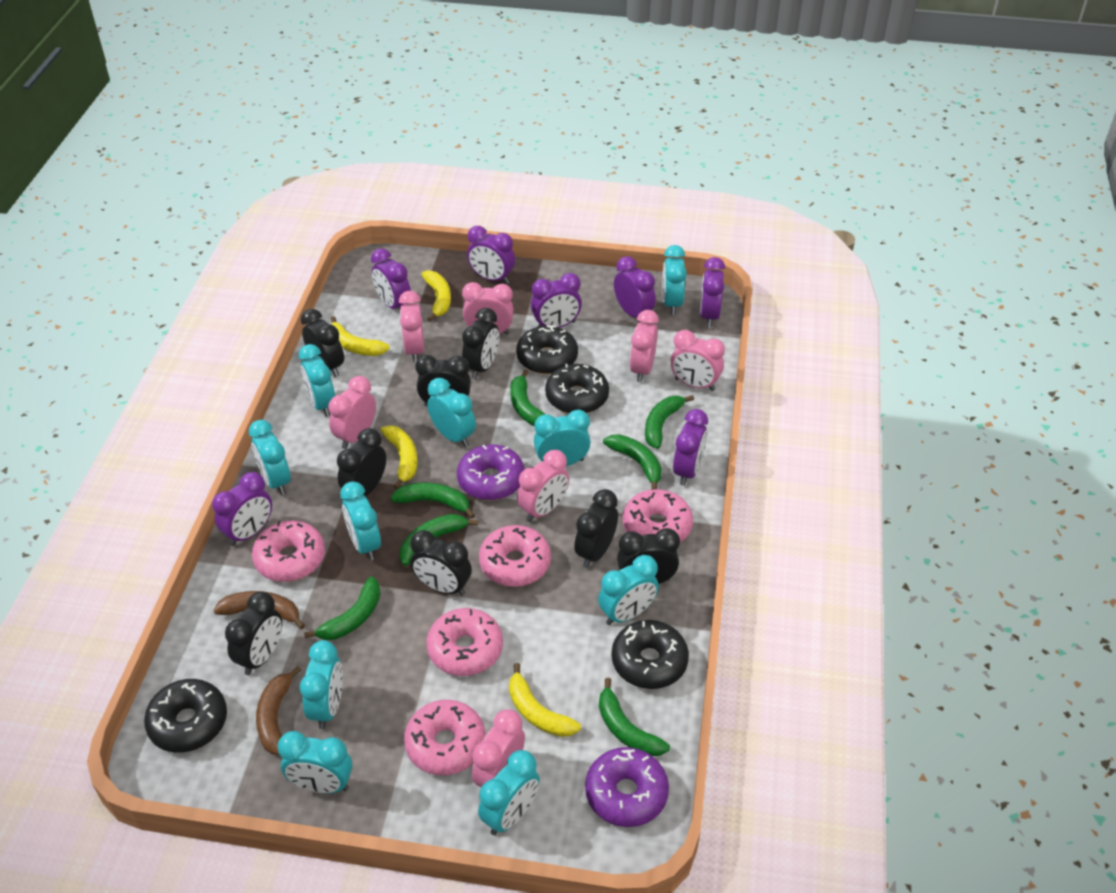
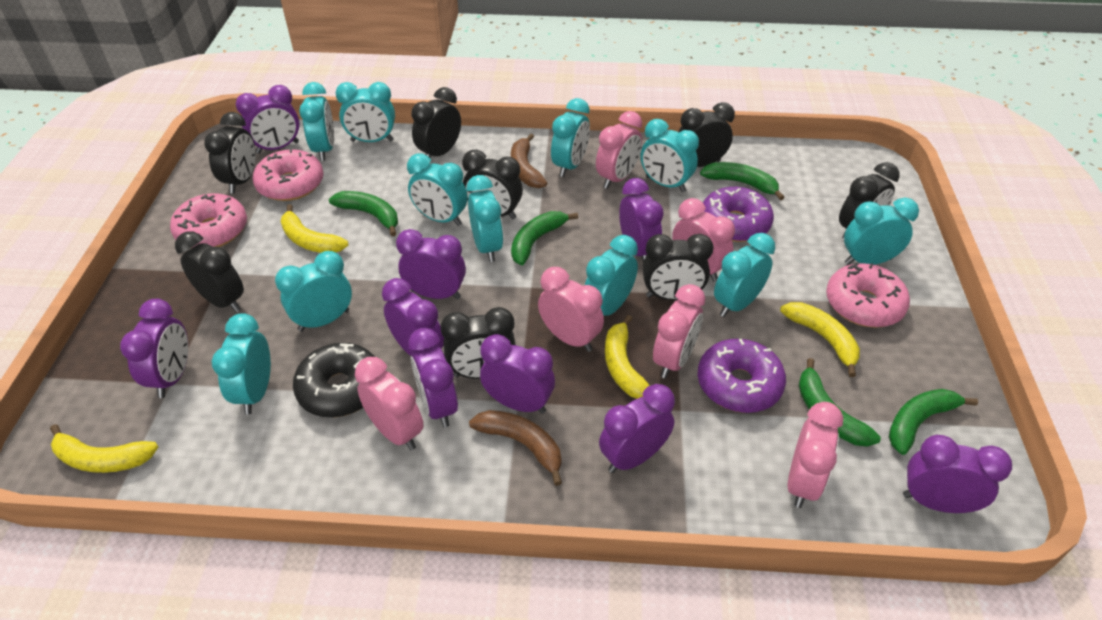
black donut: 4 -> 1
green banana: 7 -> 5
pink clock: 7 -> 6
pink donut: 5 -> 3
purple clock: 7 -> 9
turquoise clock: 10 -> 11

